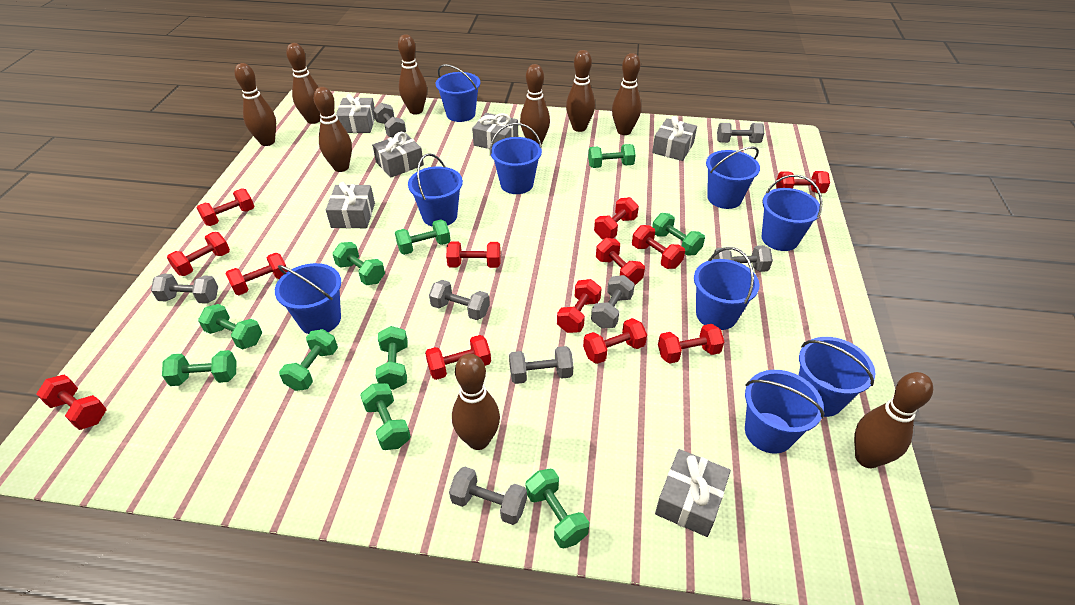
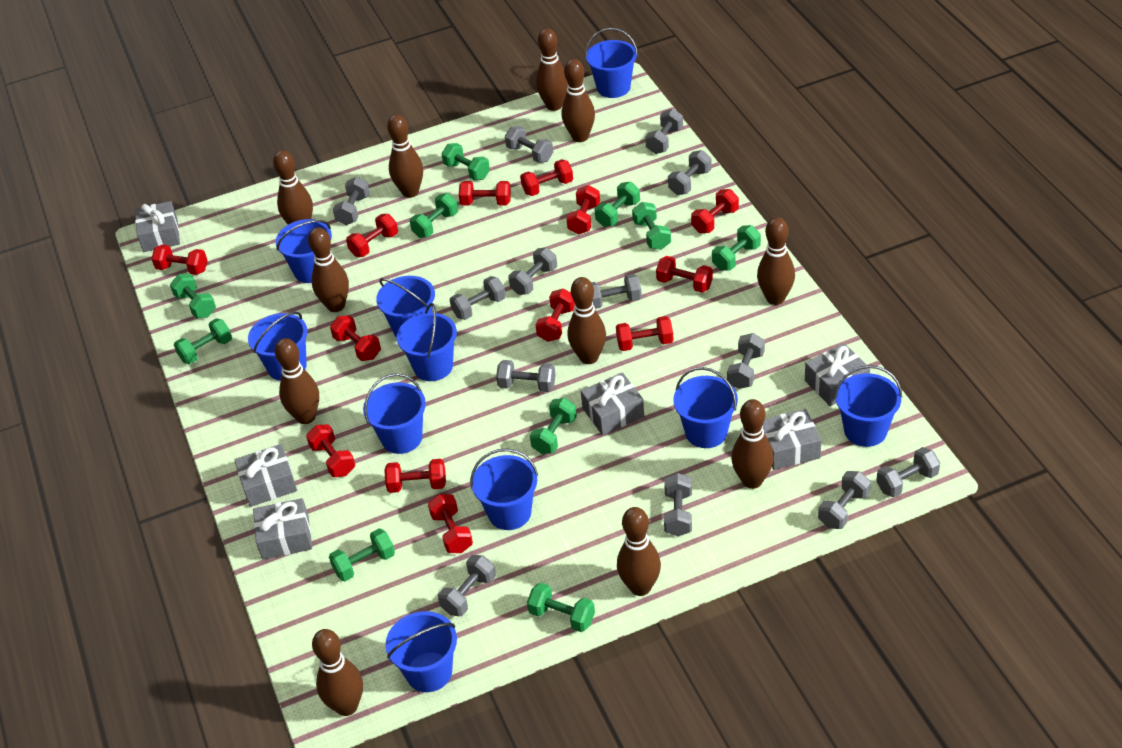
blue bucket: 9 -> 10
brown bowling pin: 9 -> 11
grey dumbbell: 8 -> 13

